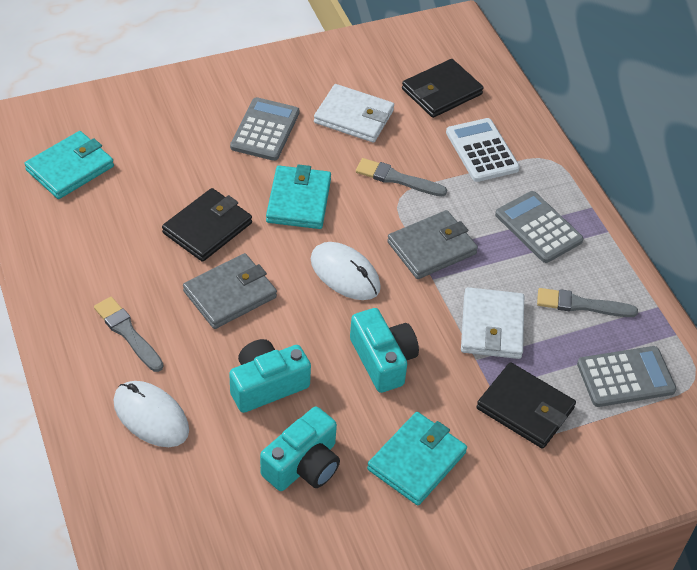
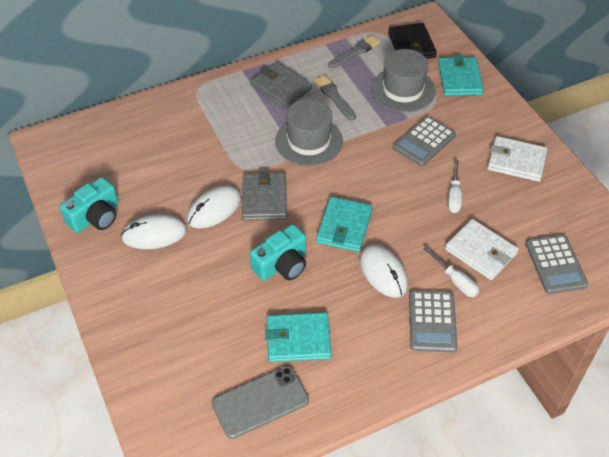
black wallet: 3 -> 1
grey brush: 3 -> 2
grey hat: 0 -> 2
grey phone: 0 -> 1
turquoise camera: 3 -> 2
white calculator: 1 -> 0
white mouse: 2 -> 3
white screwdriver: 0 -> 2

